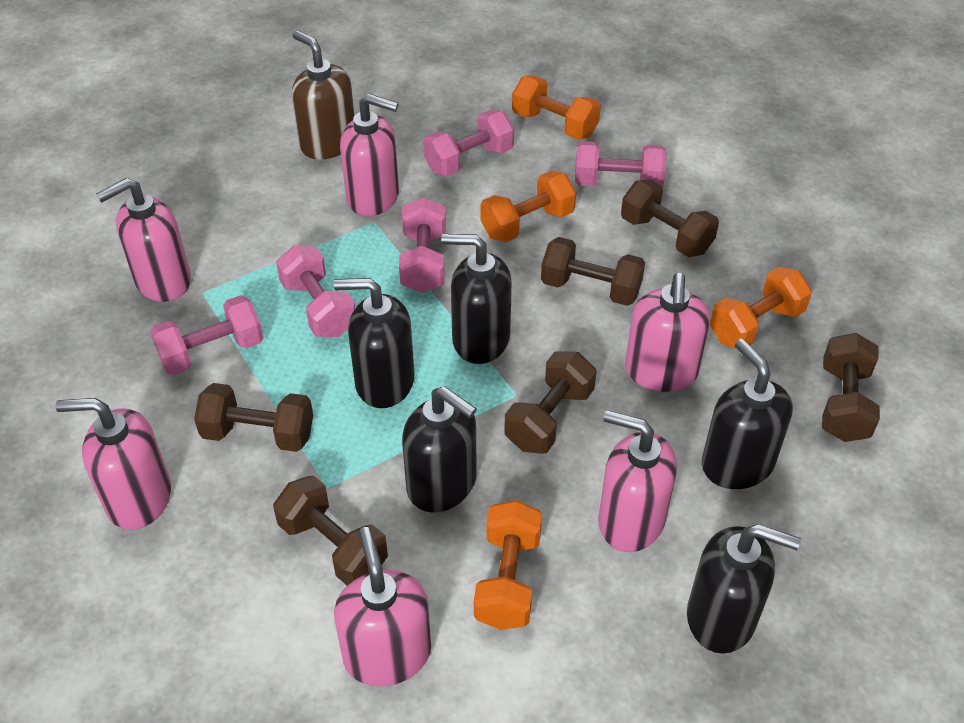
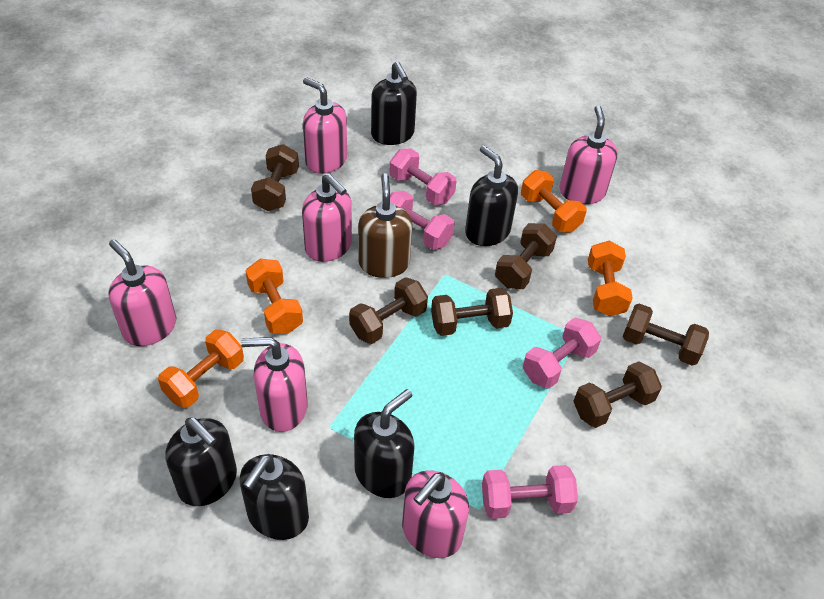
pink dumbbell: 5 -> 4

